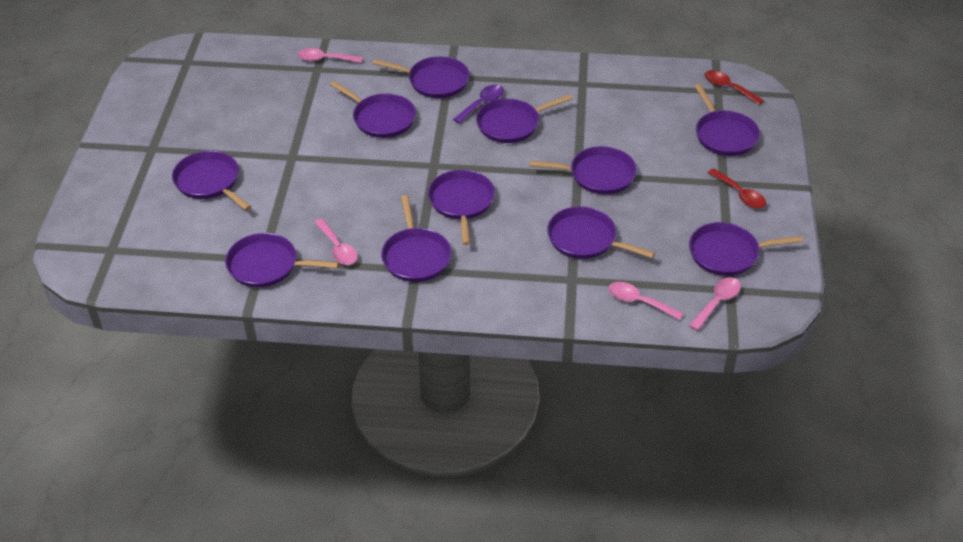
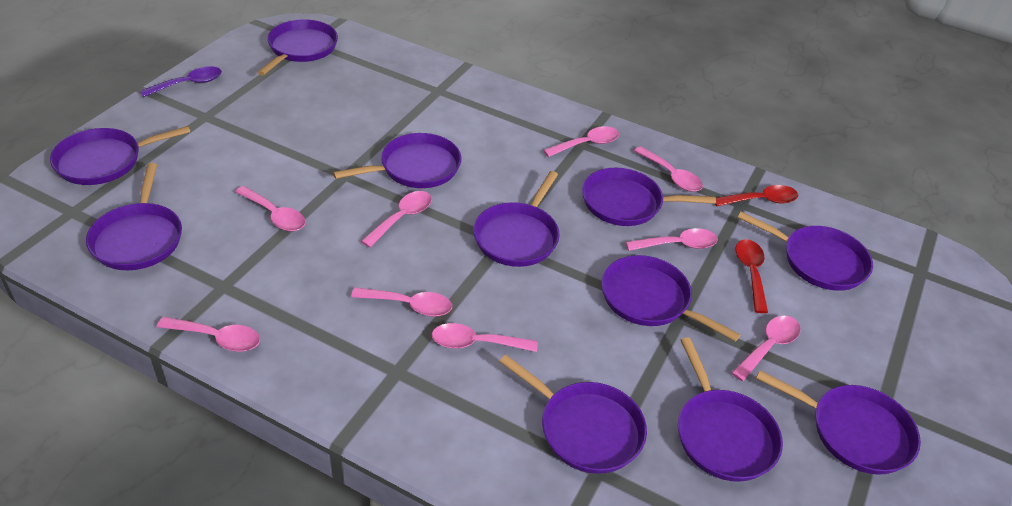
pink spoon: 4 -> 9

